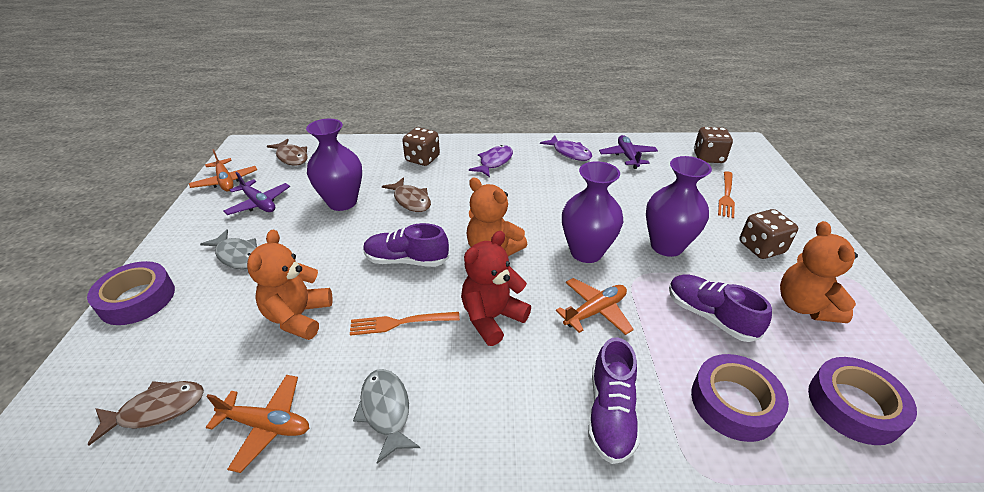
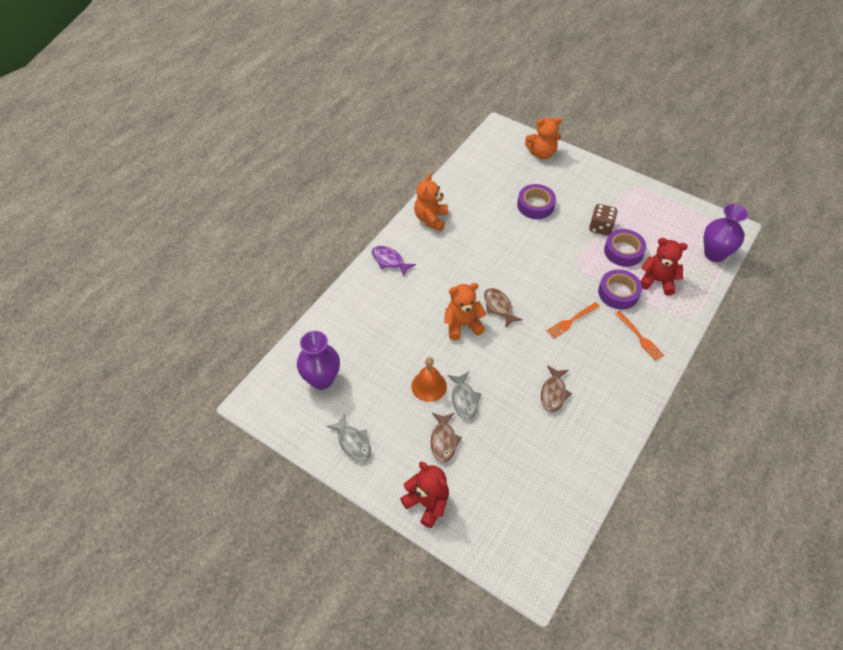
brown dice: 3 -> 1
orange bell: 0 -> 1
orange plane: 3 -> 0
purple fish: 2 -> 1
purple plane: 2 -> 0
purple shoe: 3 -> 0
purple vase: 3 -> 2
red teddy bear: 1 -> 2

